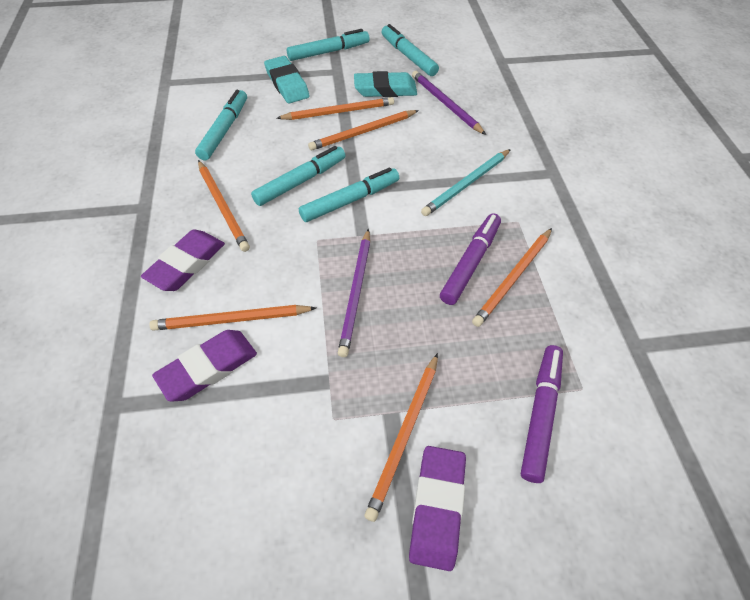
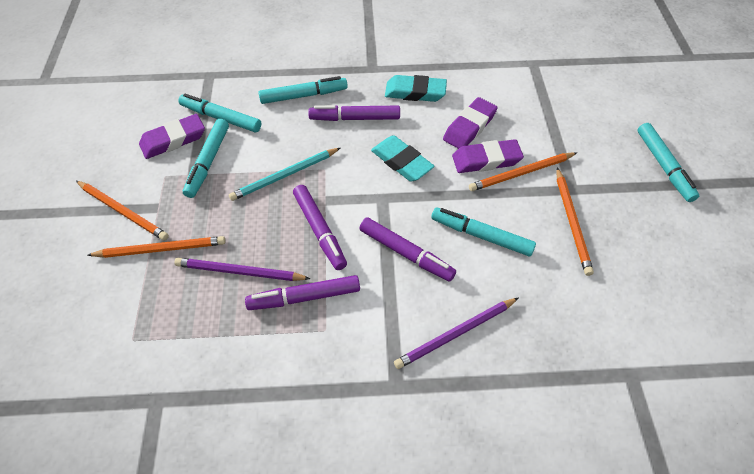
orange pencil: 6 -> 4
purple marker: 2 -> 4

